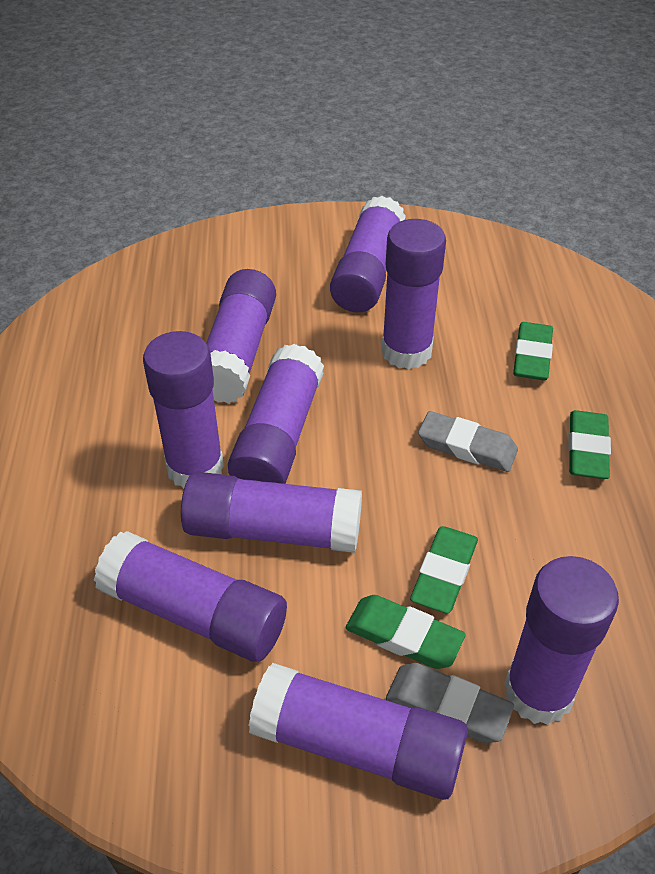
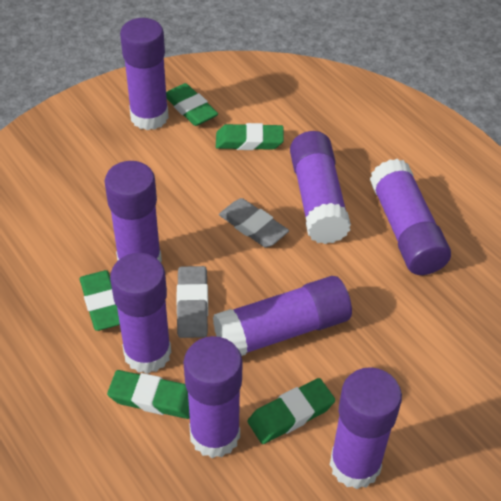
green eraser: 4 -> 5
purple glue stick: 9 -> 8

